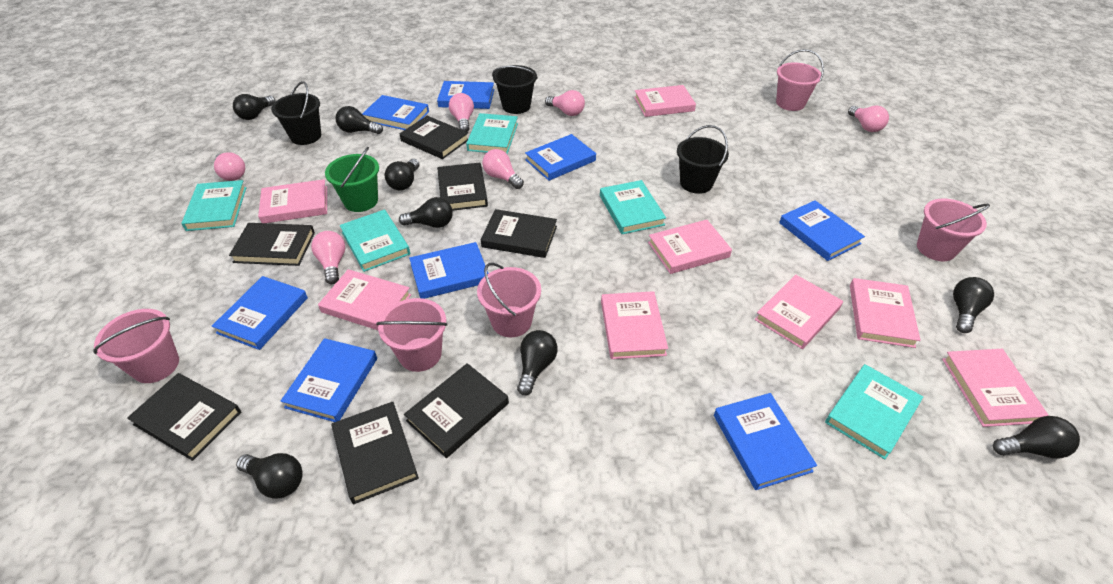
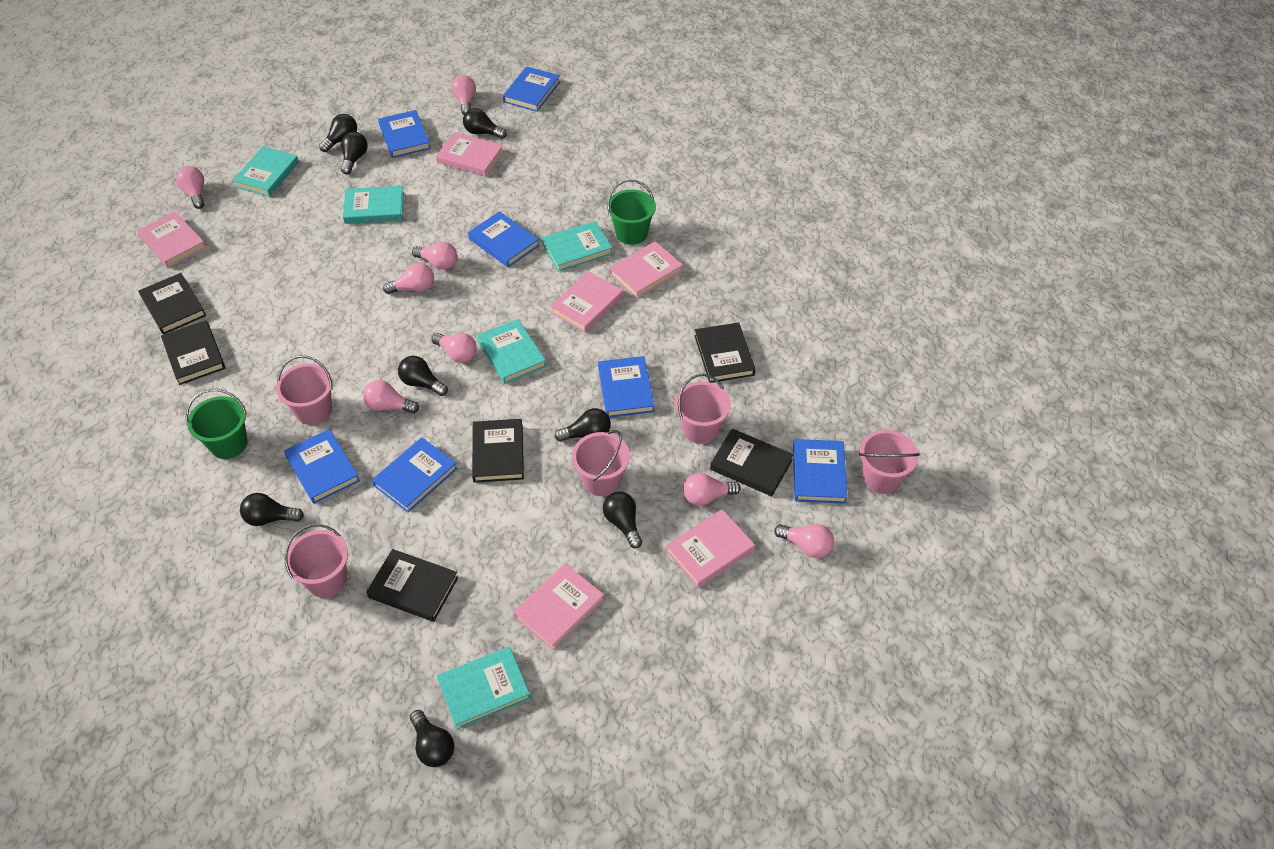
black book: 7 -> 6
black bucket: 3 -> 0
blue book: 8 -> 7
green bucket: 1 -> 2
pink book: 8 -> 6
pink light bulb: 6 -> 8

